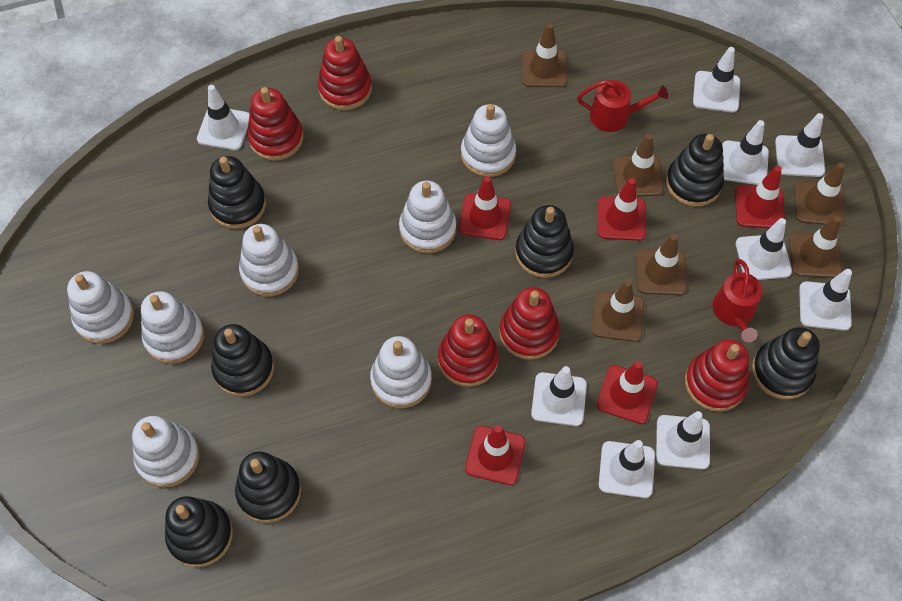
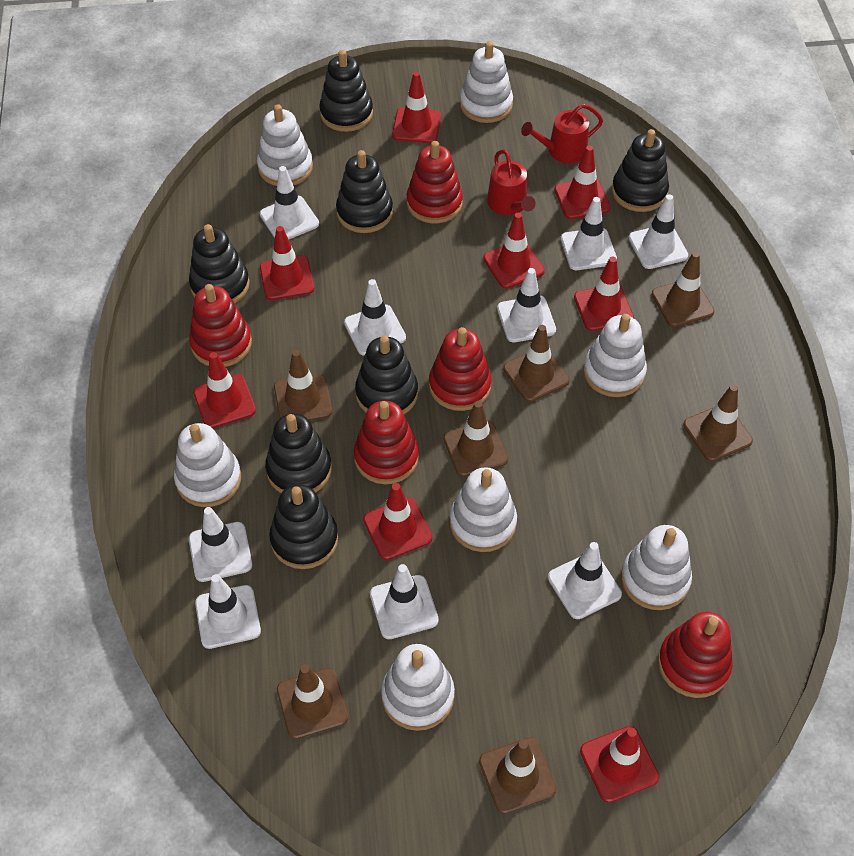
brown traffic cone: 6 -> 7
red traffic cone: 5 -> 8

